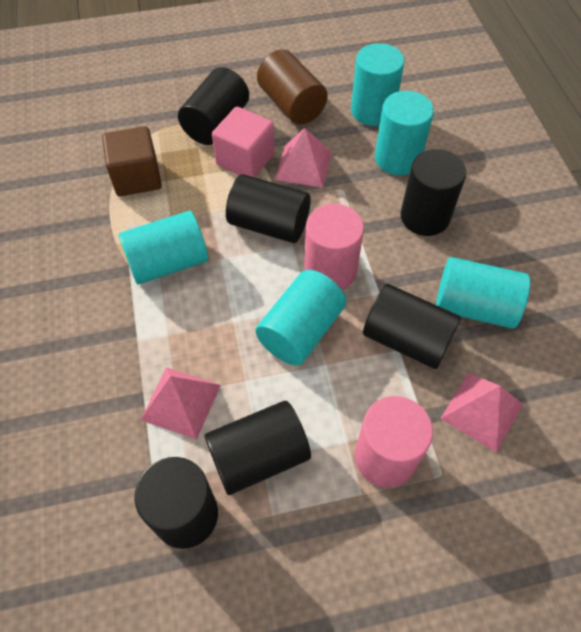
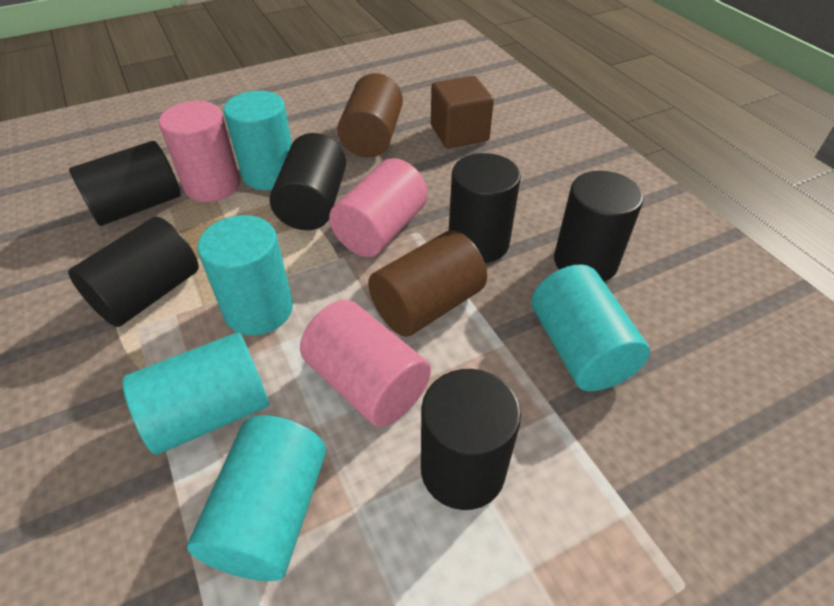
brown cylinder: 1 -> 2
pink cube: 1 -> 0
pink cylinder: 2 -> 3
pink pyramid: 3 -> 0

